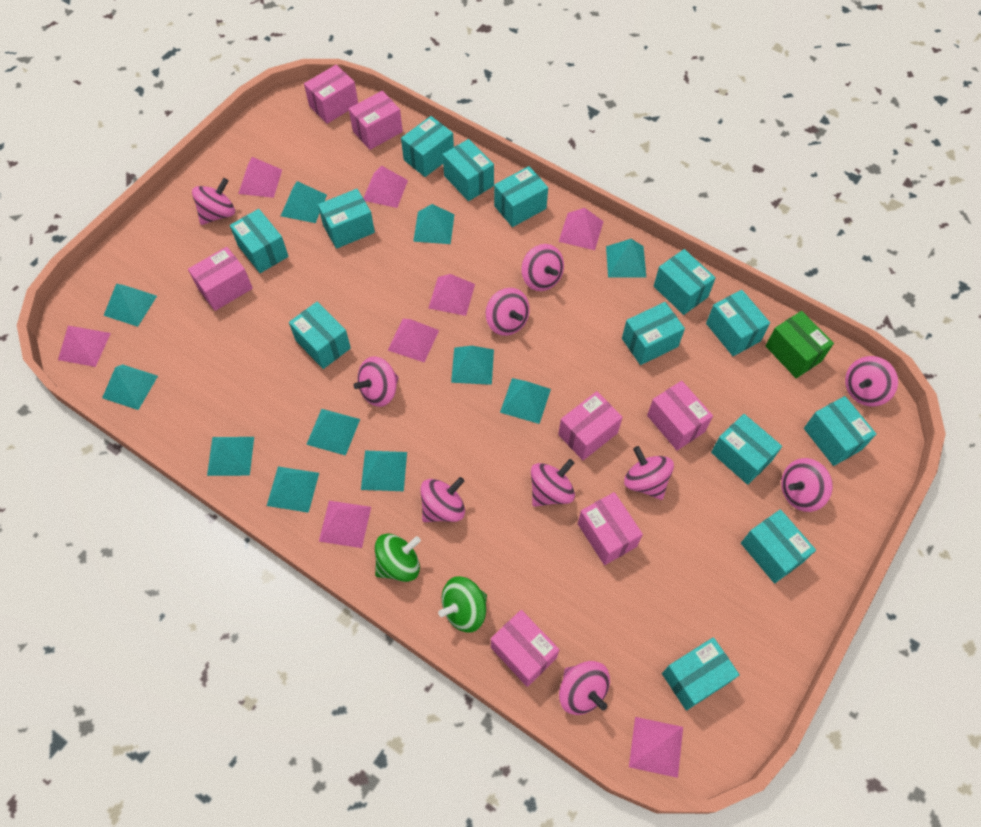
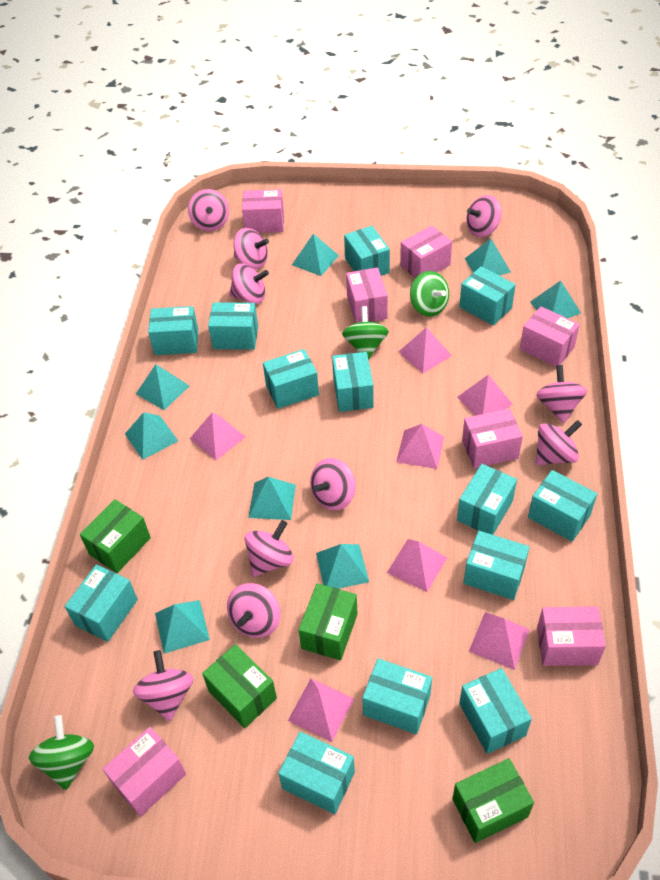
green box: 1 -> 4
green spinning top: 2 -> 3
pink pyramid: 8 -> 7
turquoise pyramid: 11 -> 8

